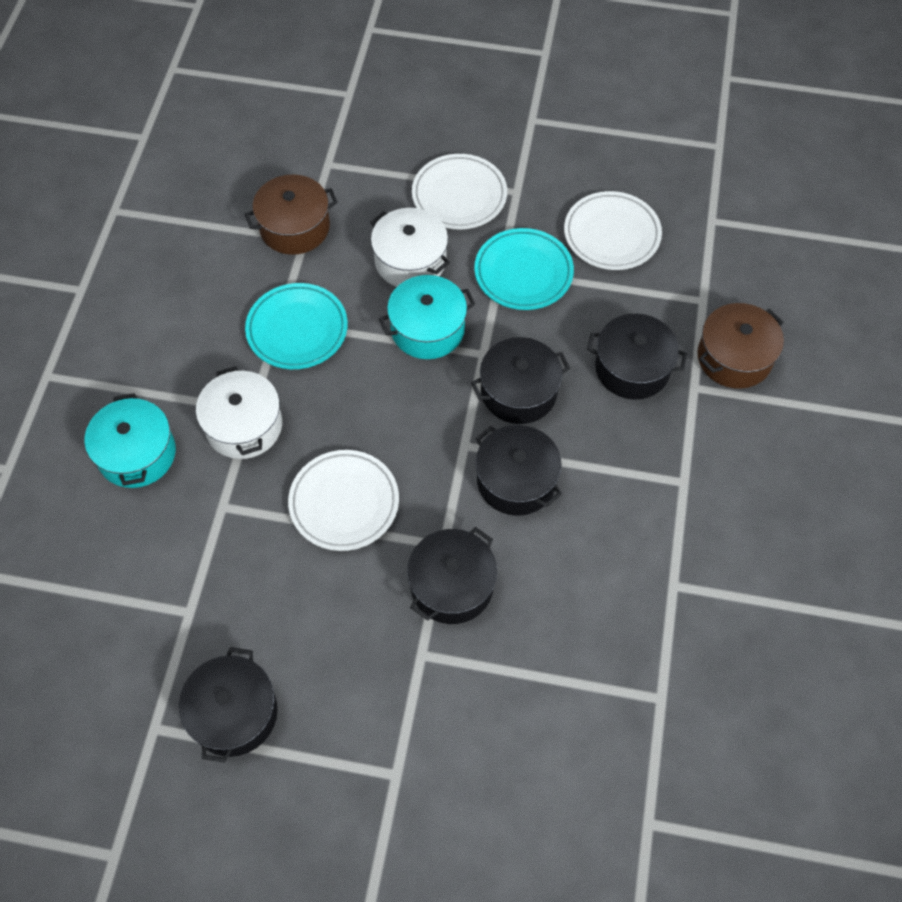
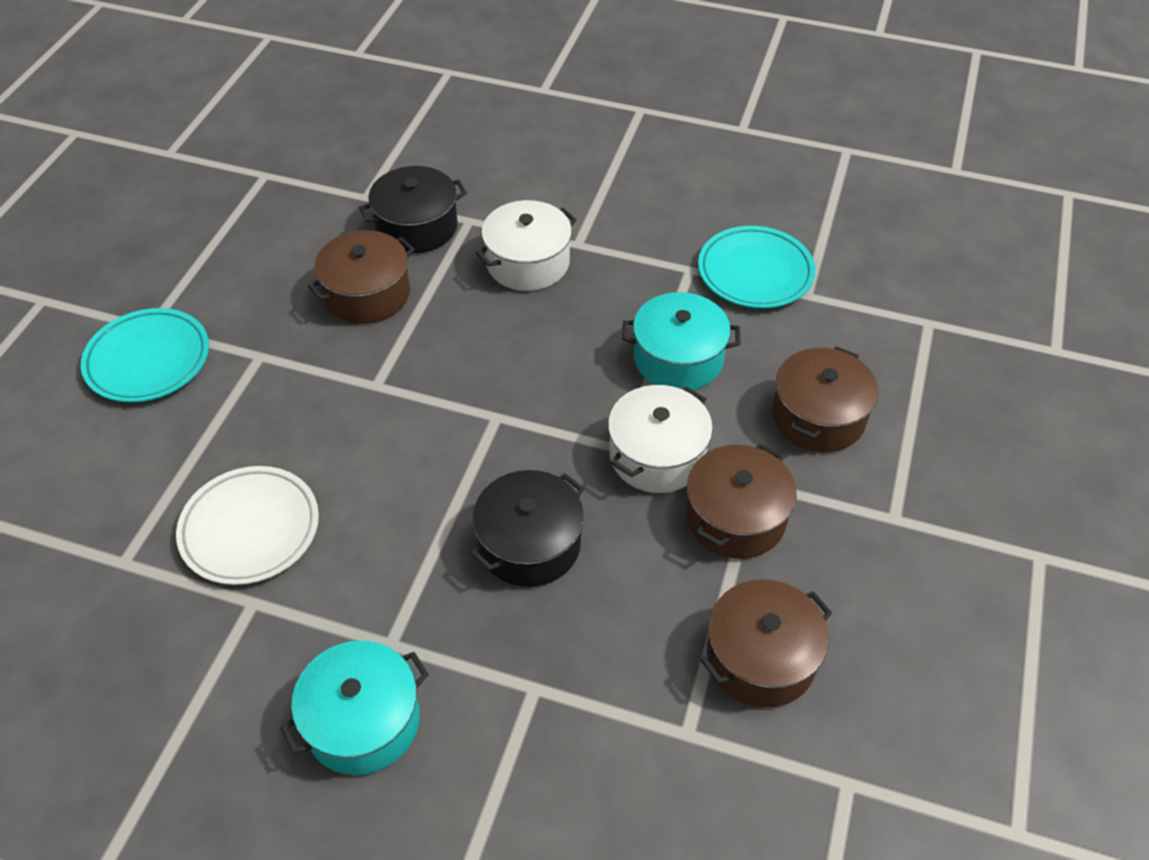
black pot: 5 -> 2
brown pot: 2 -> 4
white plate: 3 -> 1

